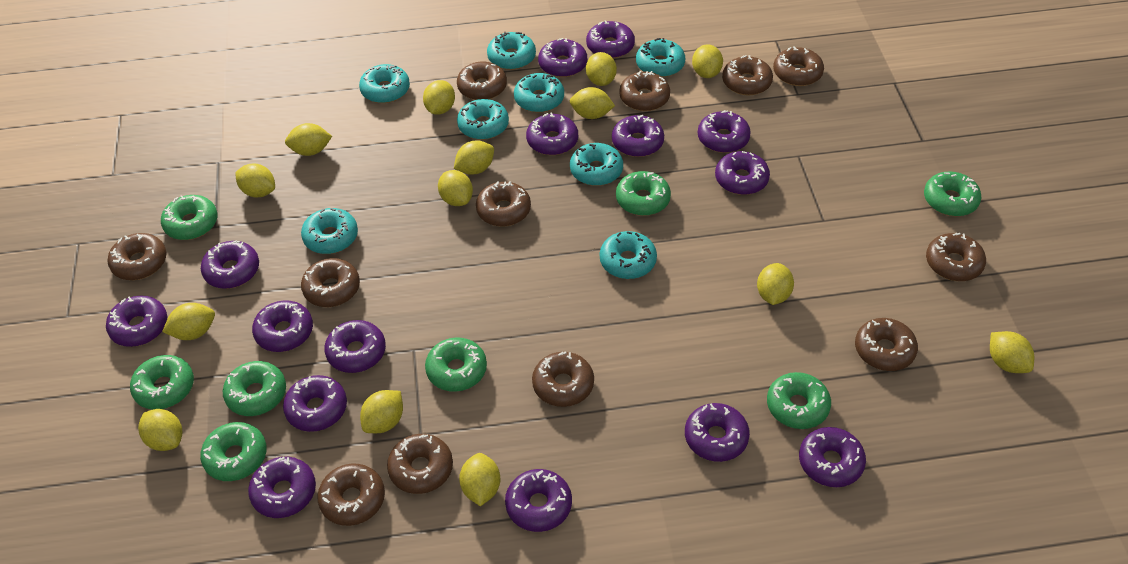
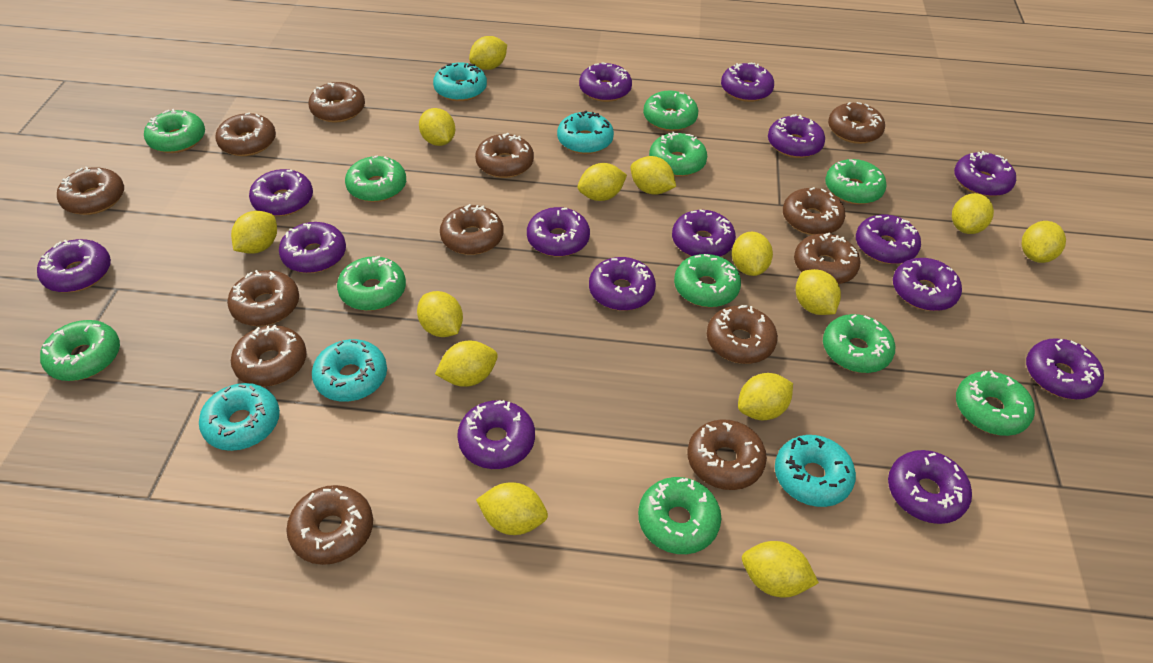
brown donut: 12 -> 13
green donut: 8 -> 11
turquoise donut: 8 -> 5

